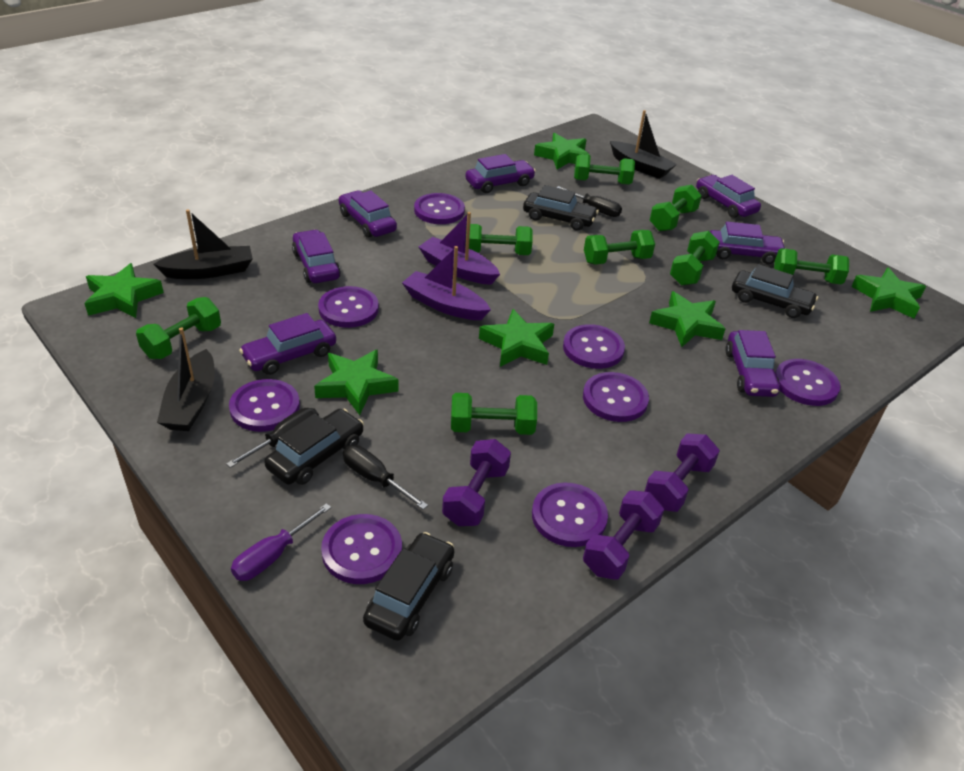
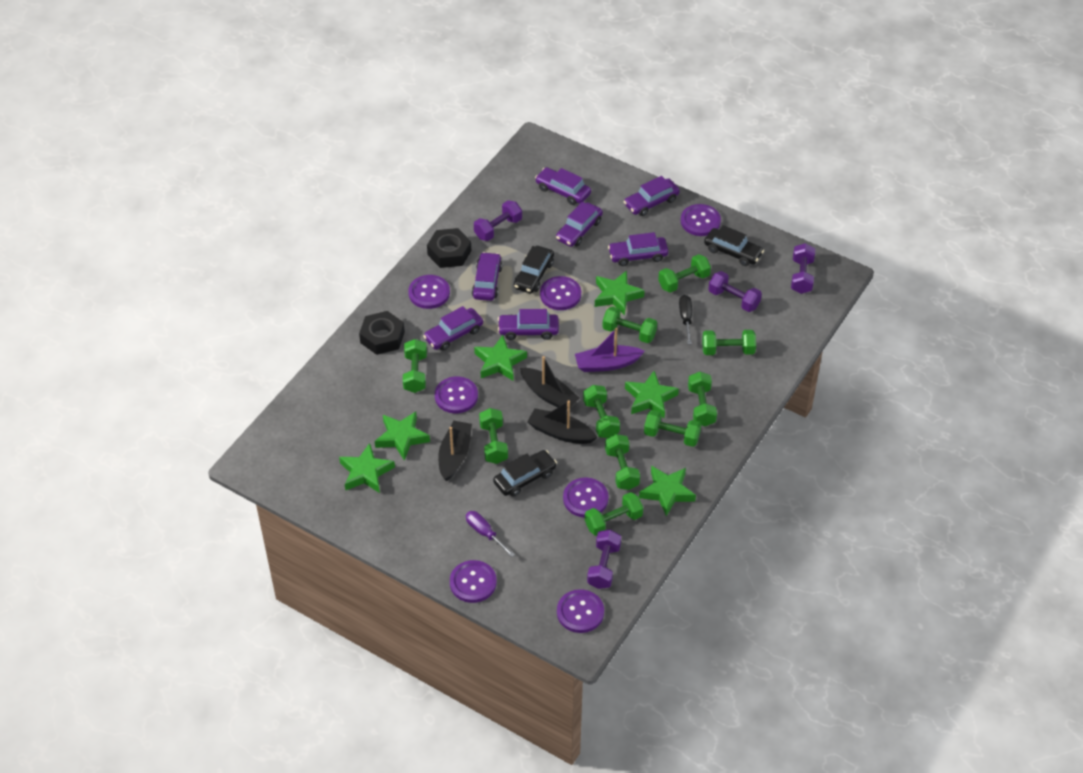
black car: 4 -> 3
black nut: 0 -> 2
black screwdriver: 3 -> 1
green dumbbell: 8 -> 10
purple boat: 2 -> 1
purple button: 8 -> 7
purple dumbbell: 3 -> 4

